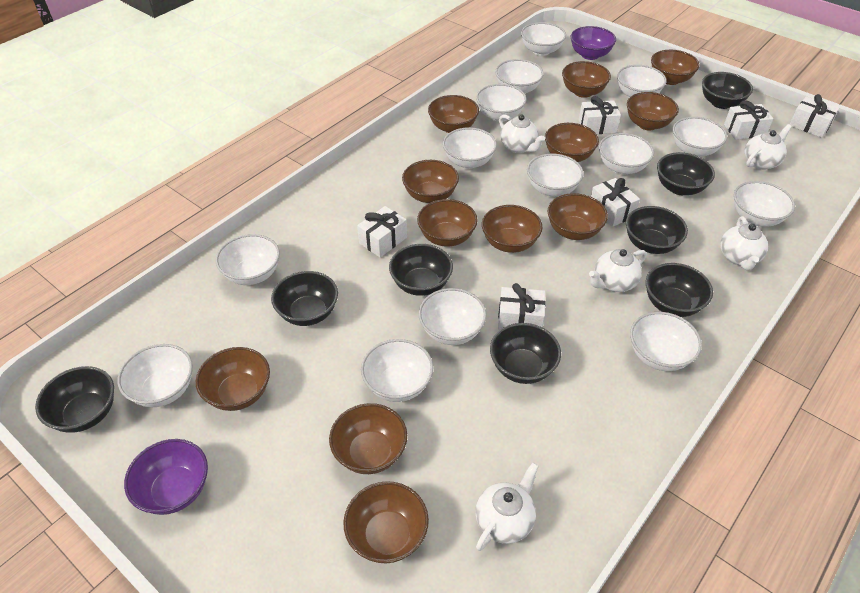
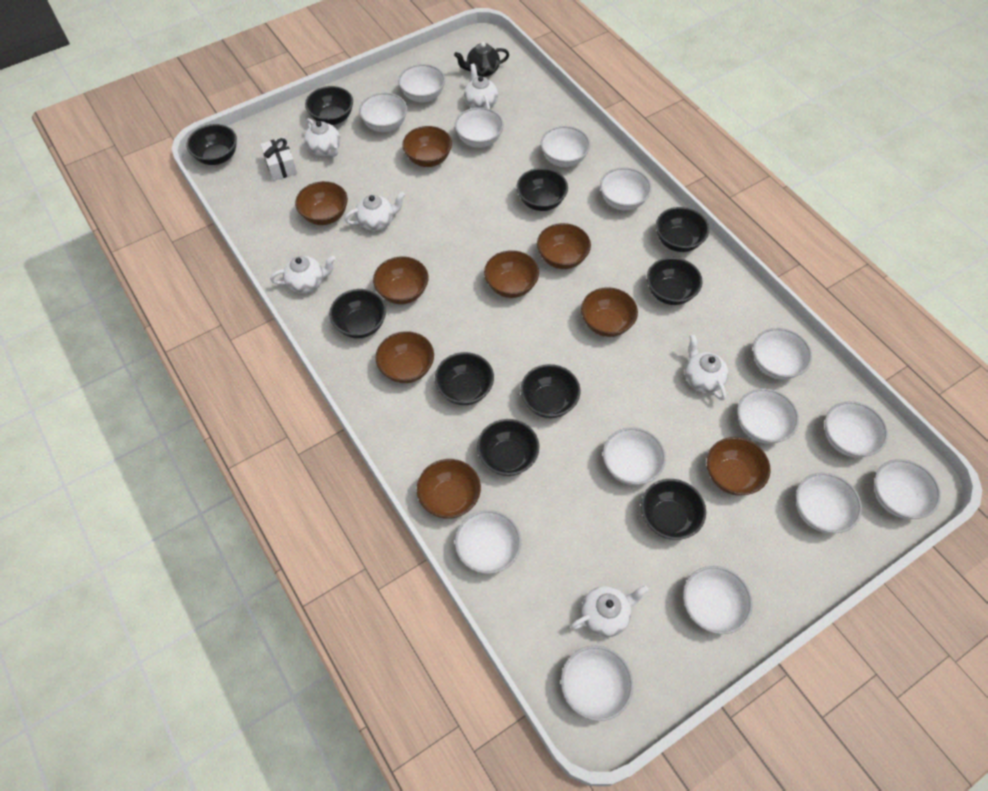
black bowl: 8 -> 10
black teapot: 0 -> 1
brown bowl: 12 -> 9
purple bowl: 2 -> 0
white gift: 6 -> 1
white teapot: 5 -> 6

